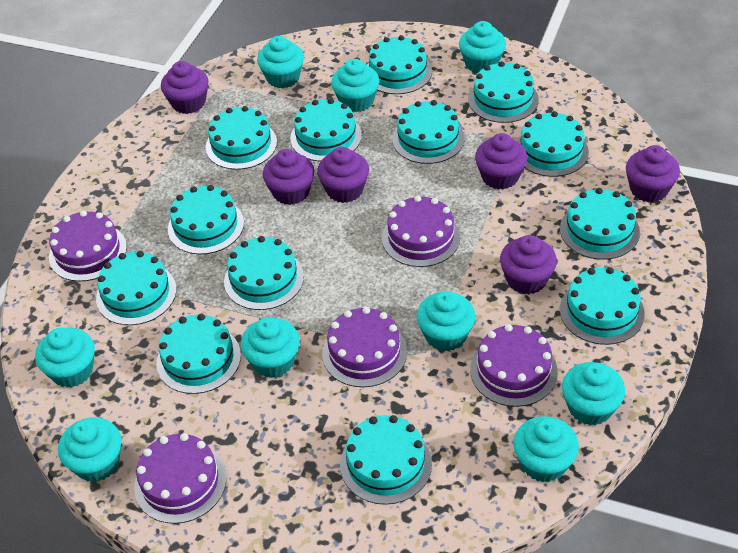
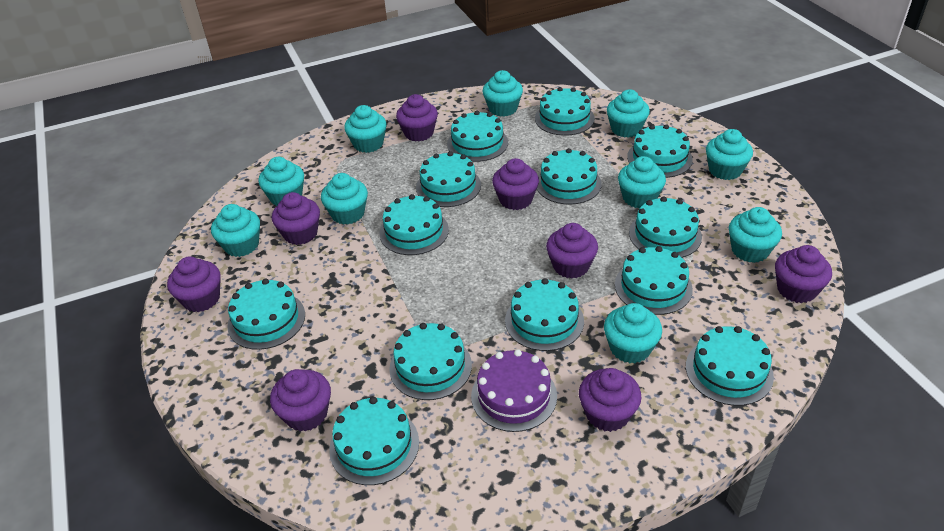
purple cake: 5 -> 1
purple cupcake: 6 -> 8
turquoise cupcake: 9 -> 10

